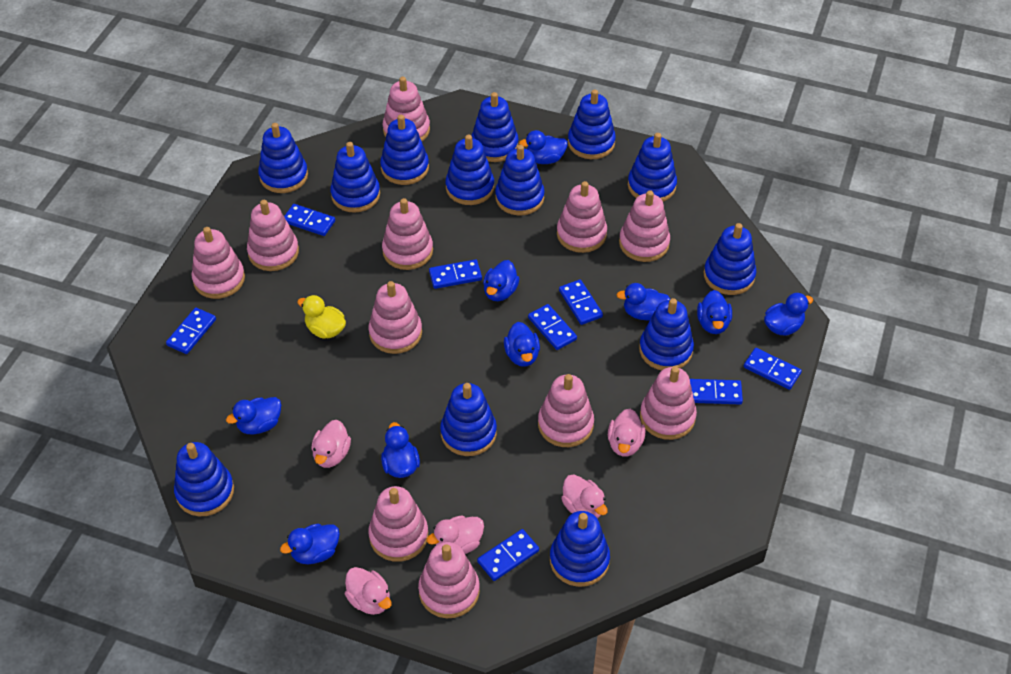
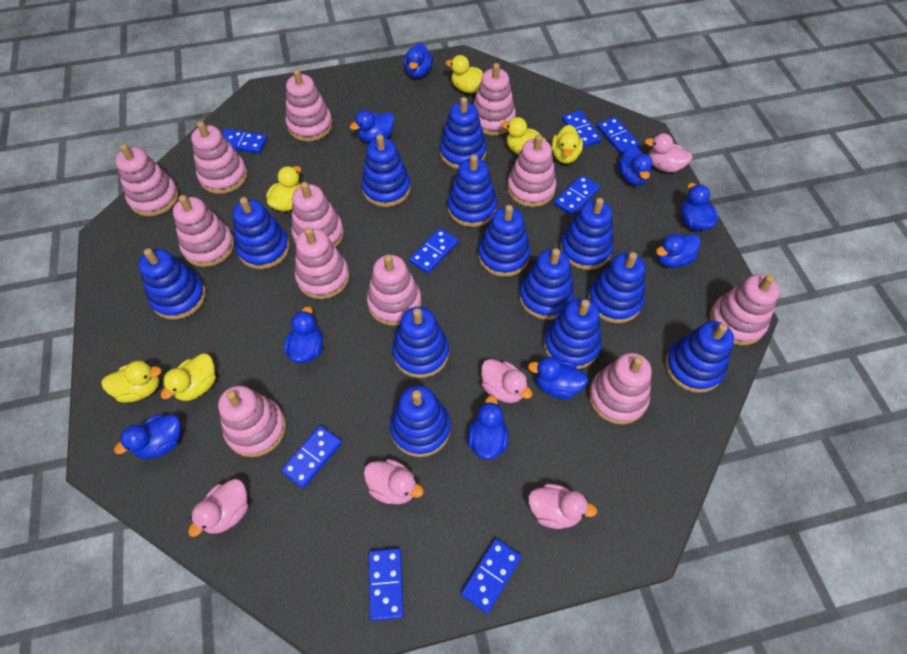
pink stacking toy: 11 -> 12
yellow duck: 1 -> 6

